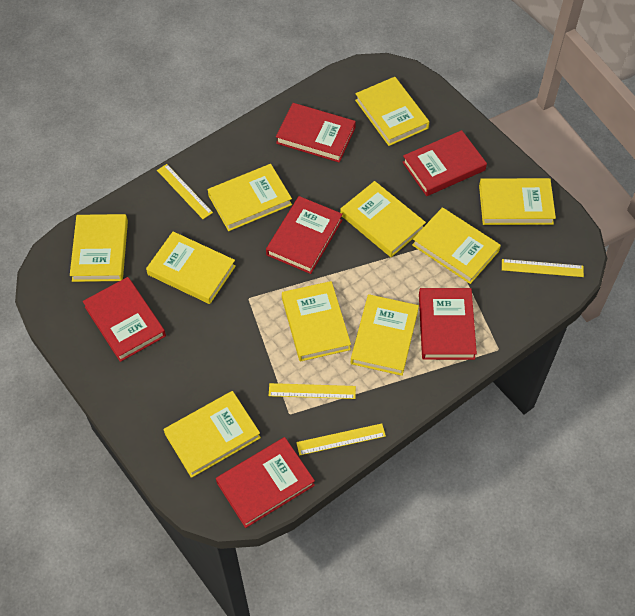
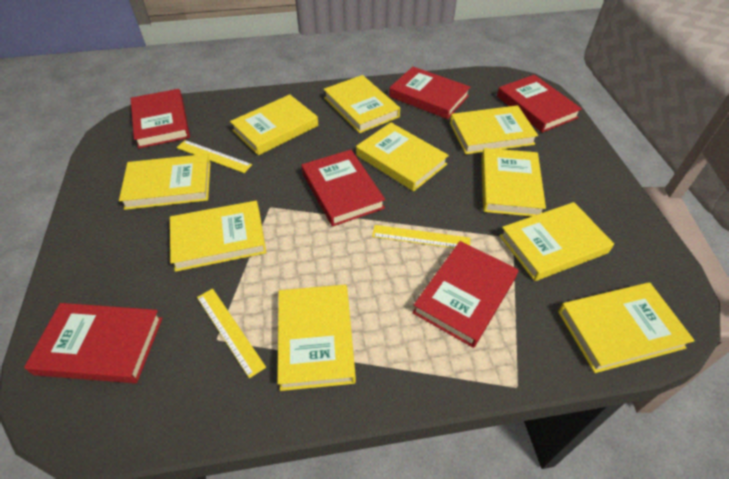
yellow ruler: 4 -> 3

